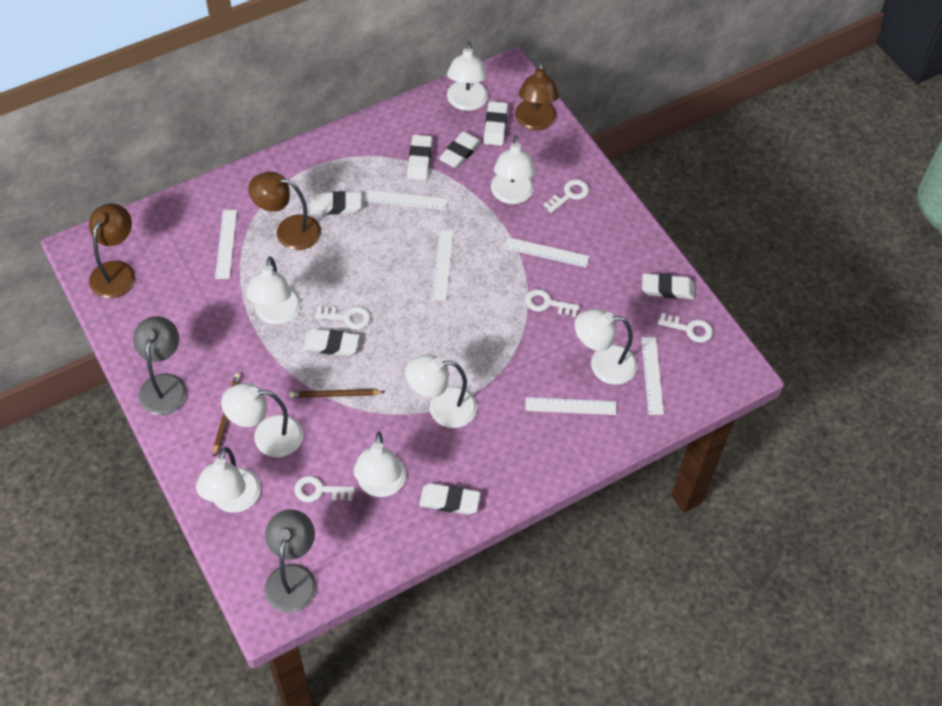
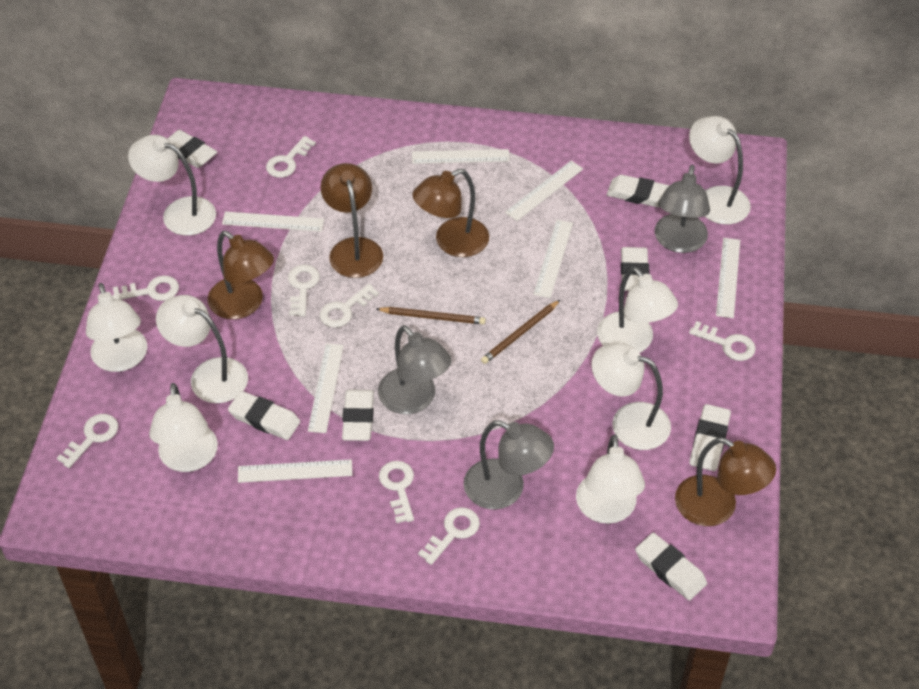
brown lamp: 3 -> 4
grey lamp: 2 -> 3
white key: 5 -> 8
white ruler: 6 -> 7

